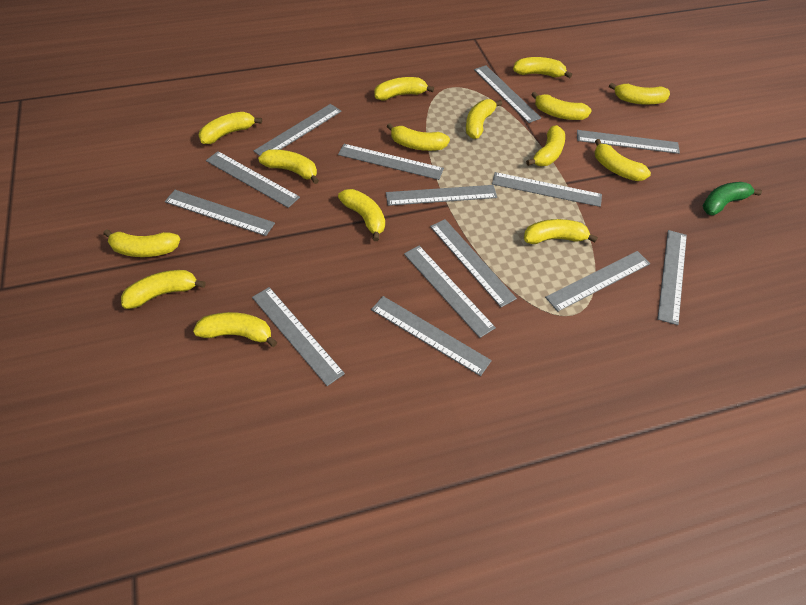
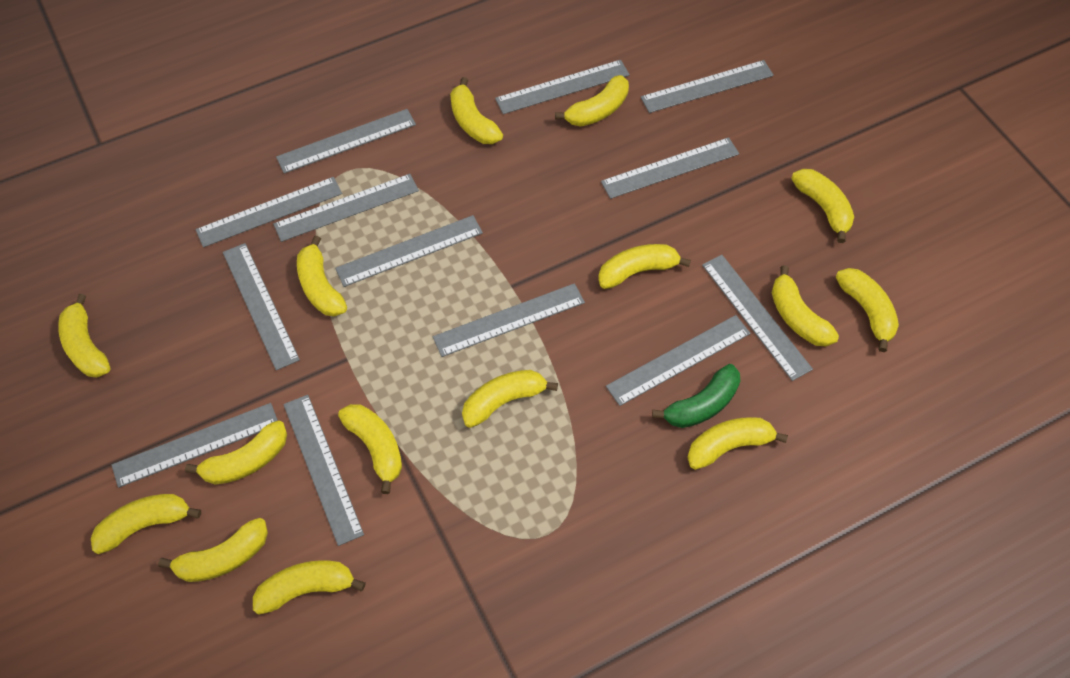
grey ruler: 14 -> 13

